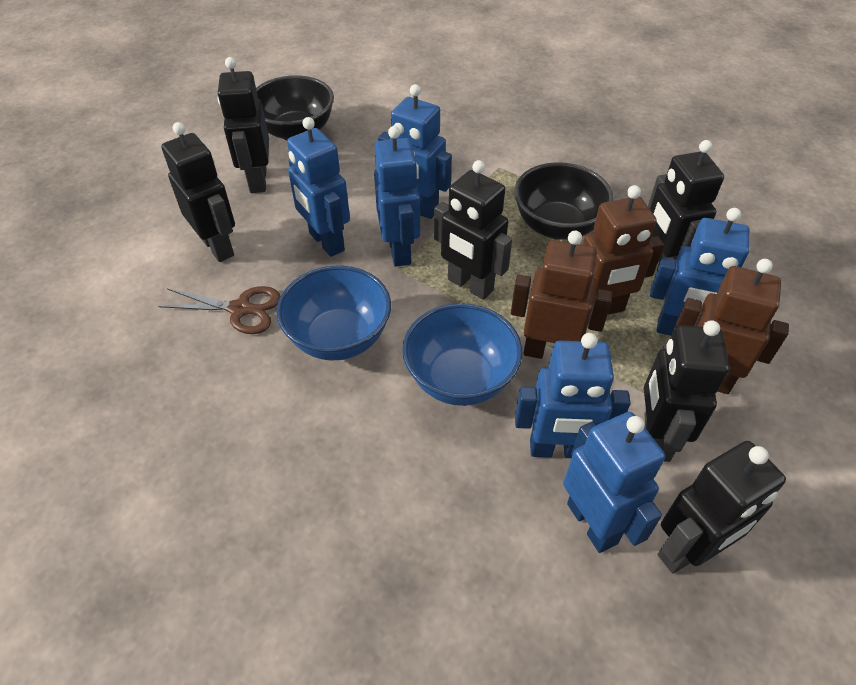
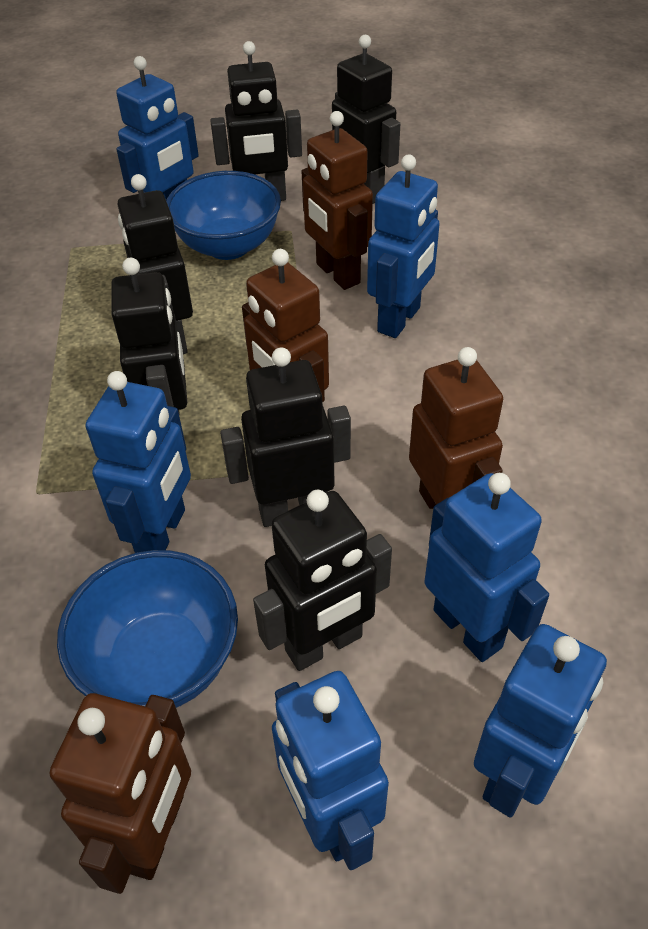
black bowl: 2 -> 0
brown robot: 3 -> 4
brown scissors: 1 -> 0

